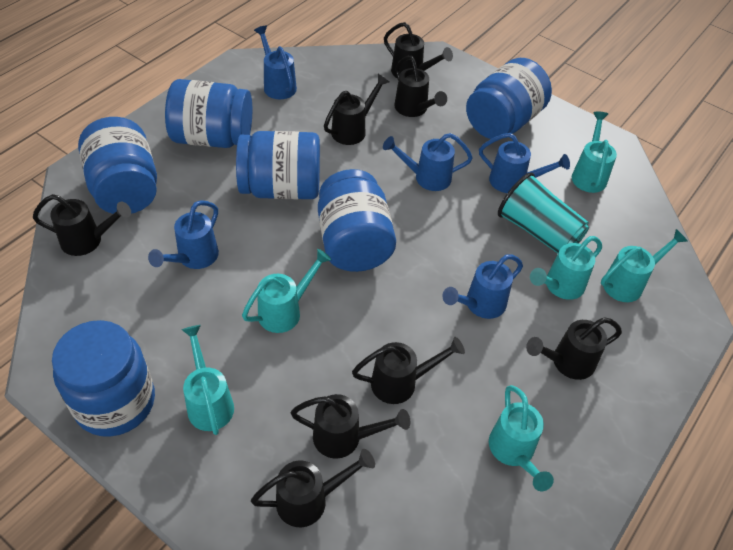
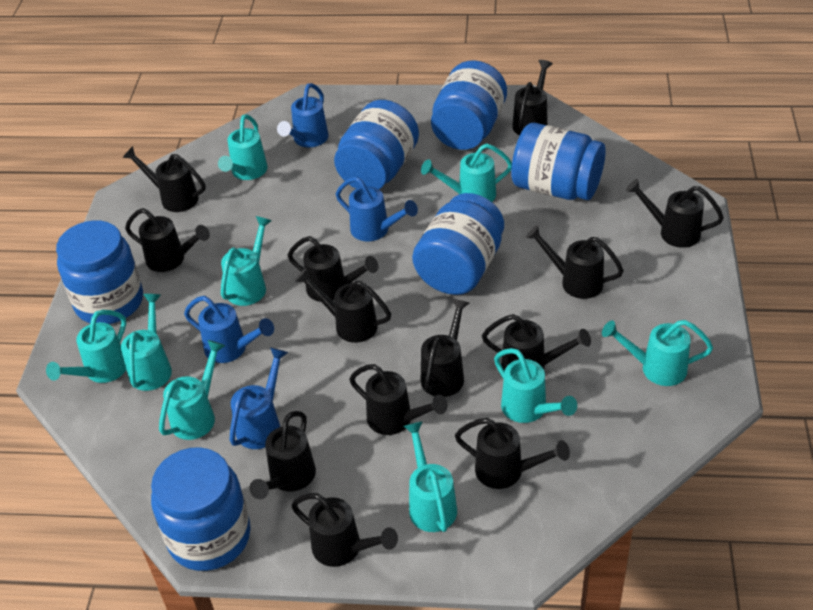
black watering can: 8 -> 13
blue watering can: 5 -> 4
turquoise cup: 1 -> 0
turquoise watering can: 6 -> 9

